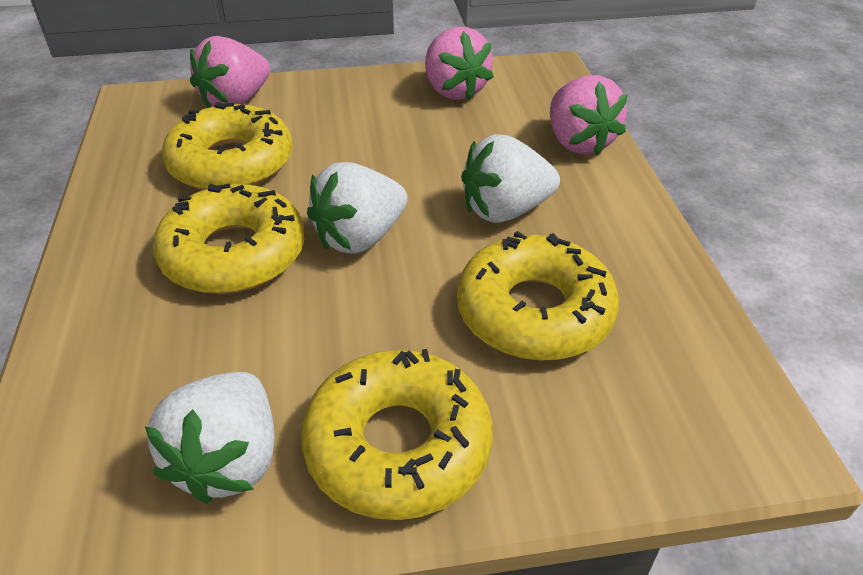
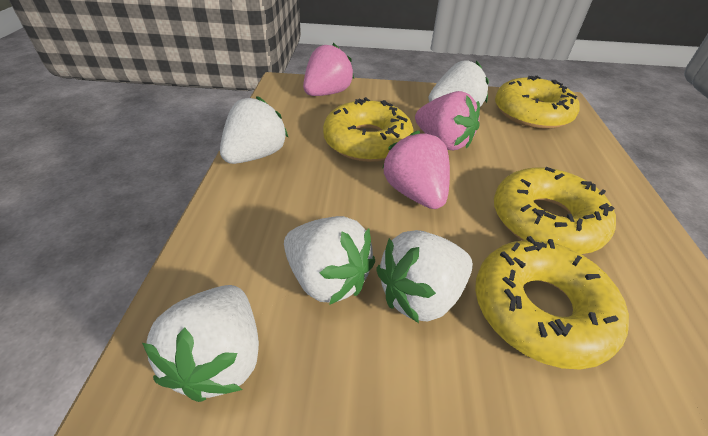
white strawberry: 3 -> 5

